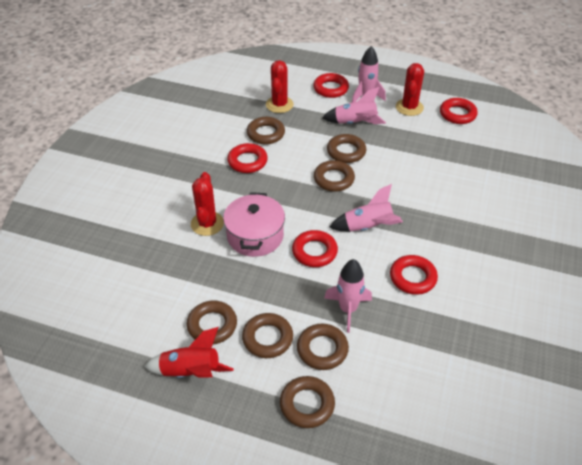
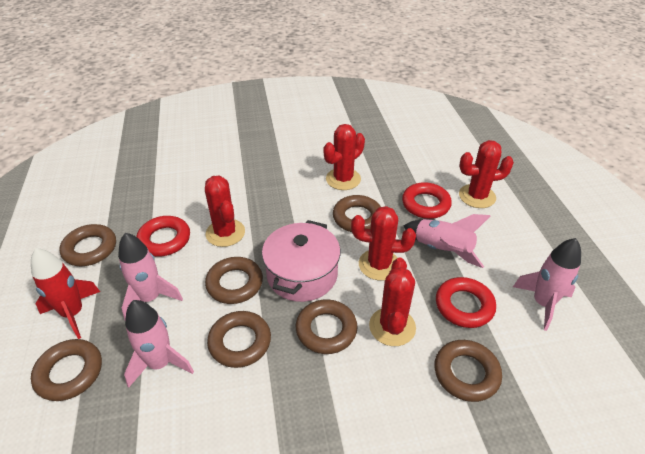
red cactus: 3 -> 5
red ring: 5 -> 3

